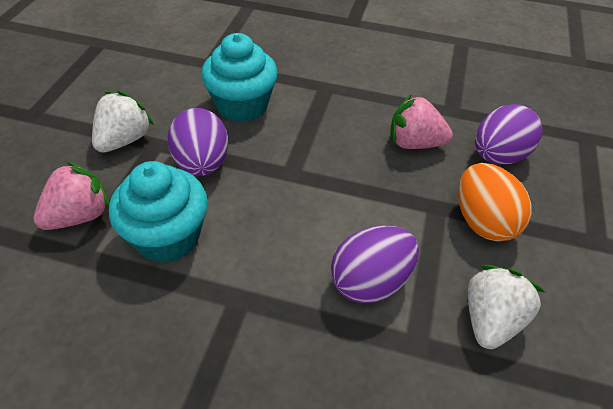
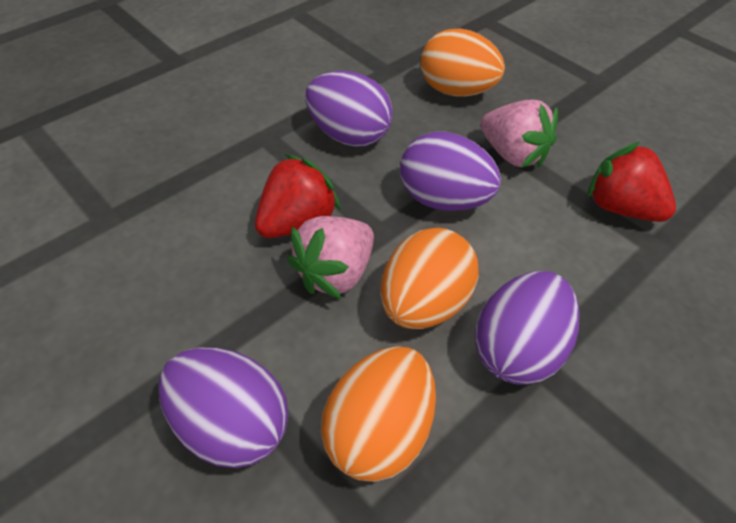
orange egg: 1 -> 3
purple egg: 3 -> 4
red strawberry: 0 -> 2
turquoise cupcake: 2 -> 0
white strawberry: 2 -> 0

